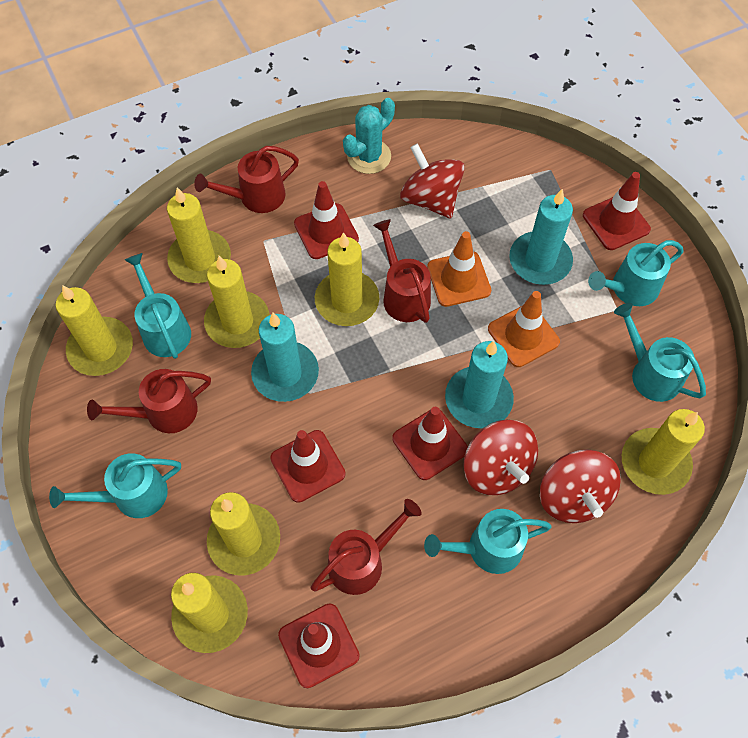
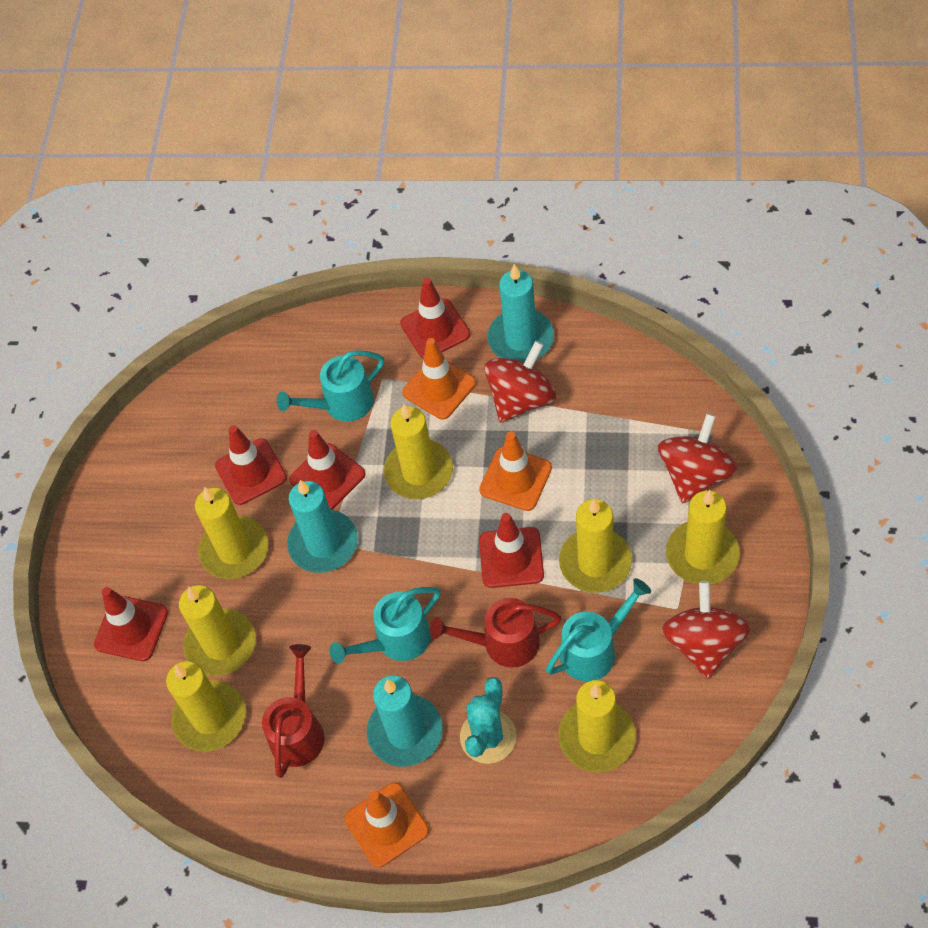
orange traffic cone: 2 -> 3
red watering can: 4 -> 2
turquoise watering can: 5 -> 3

